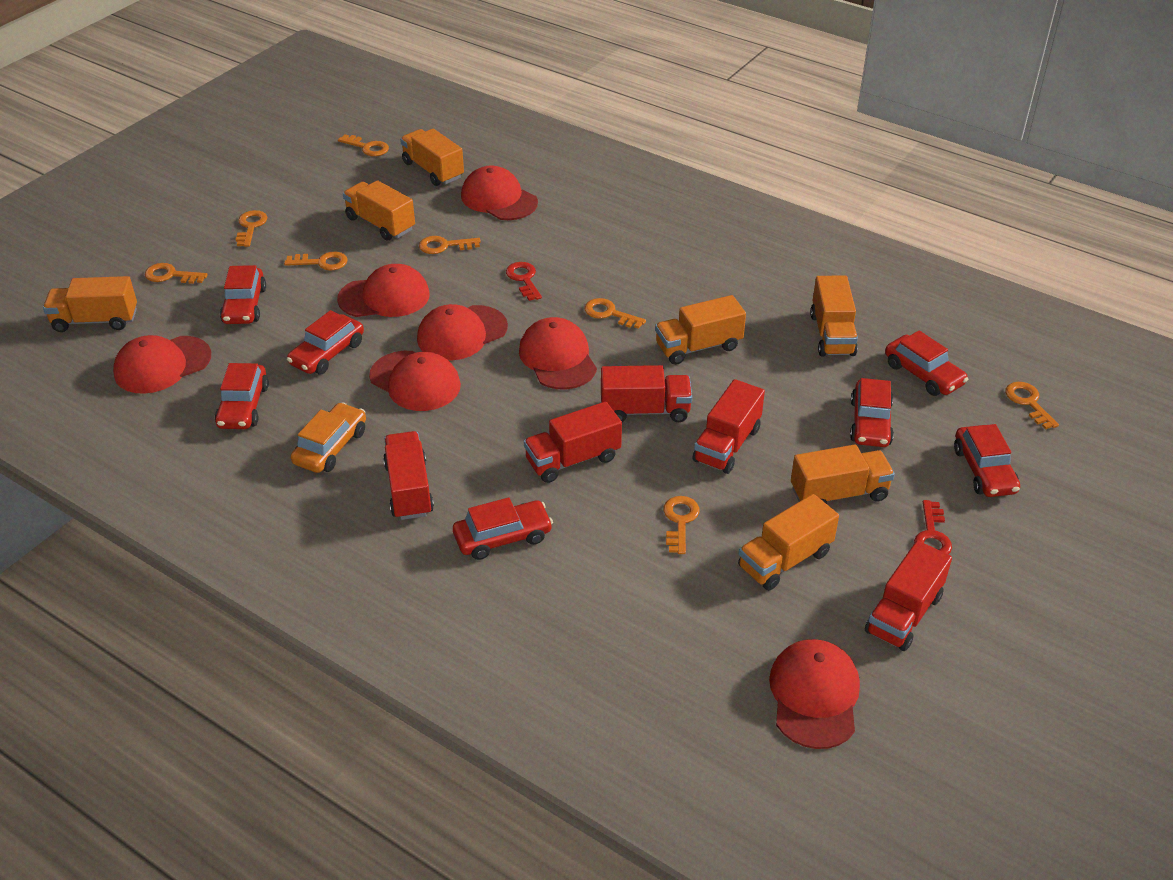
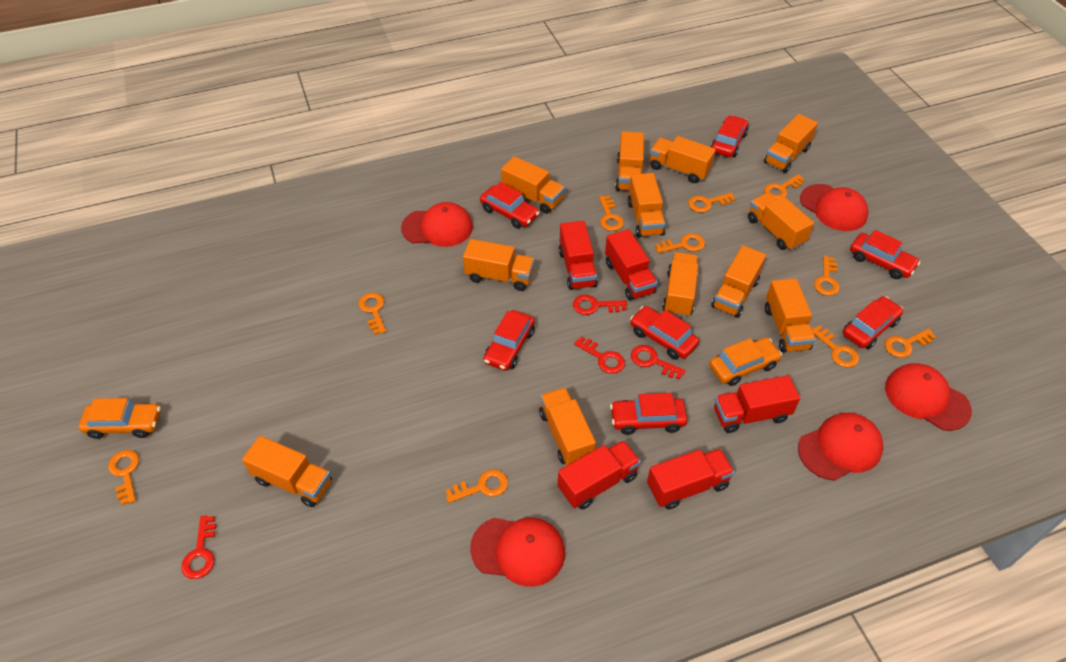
orange car: 1 -> 2
orange key: 8 -> 10
orange truck: 7 -> 12
red cap: 7 -> 5
red key: 2 -> 4

